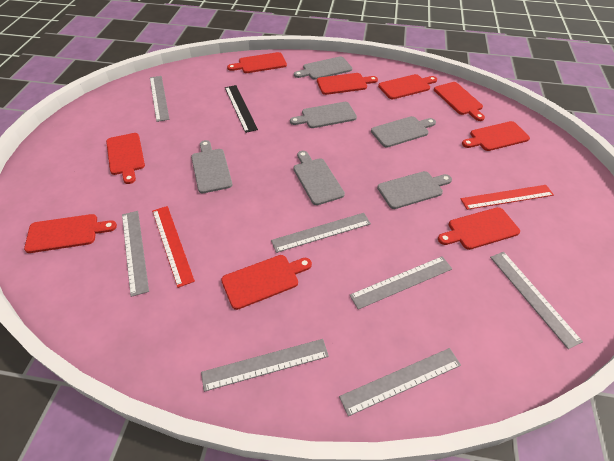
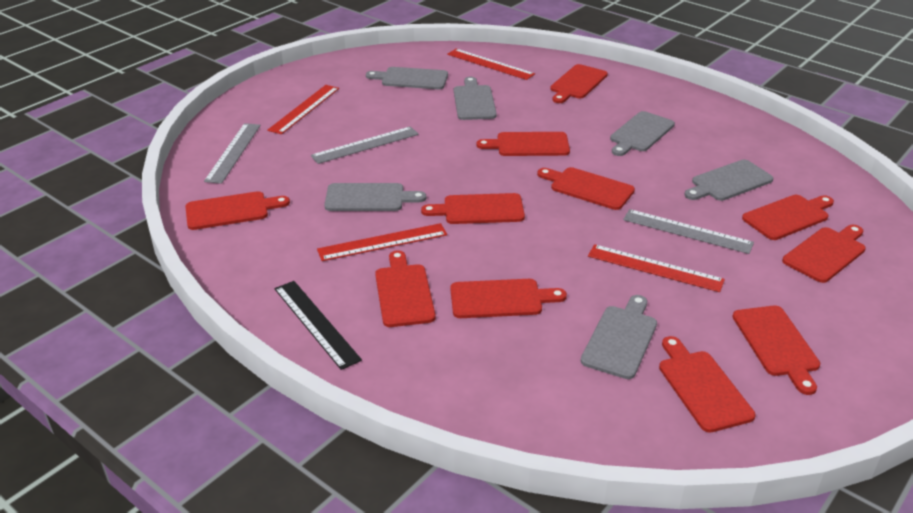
grey ruler: 7 -> 3
red cutting board: 9 -> 11
red ruler: 2 -> 4

